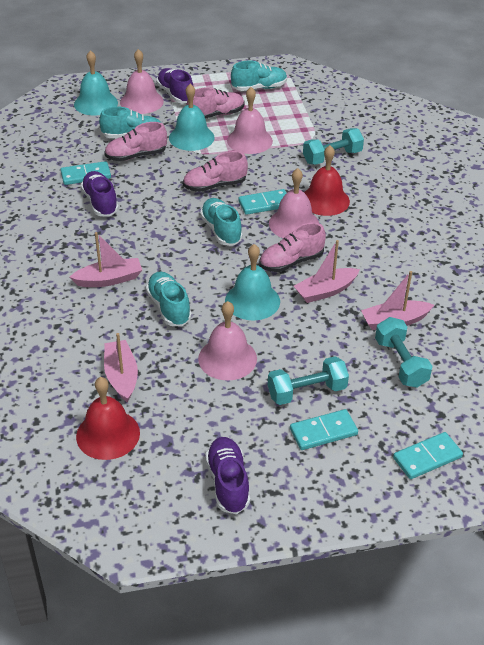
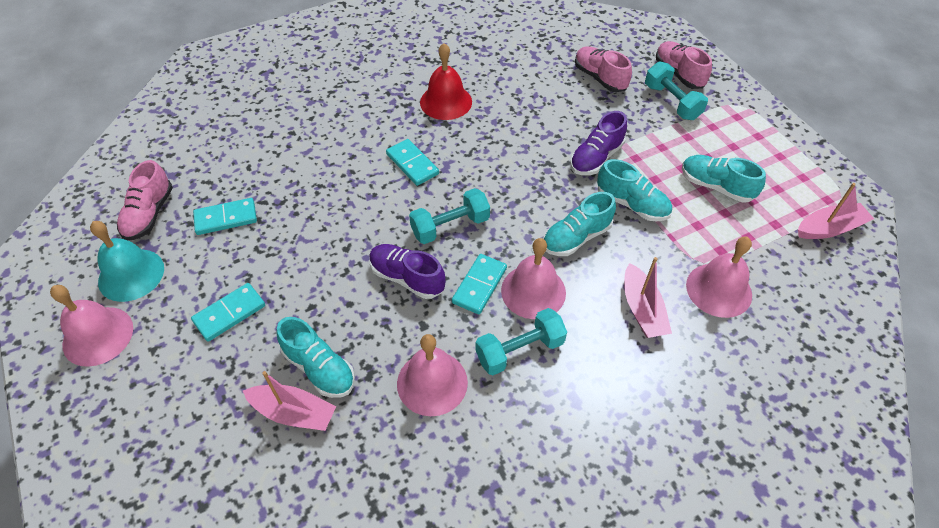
pink boat: 4 -> 3
pink shoe: 4 -> 3
purple shoe: 3 -> 2
red bell: 2 -> 1
turquoise bell: 3 -> 1

